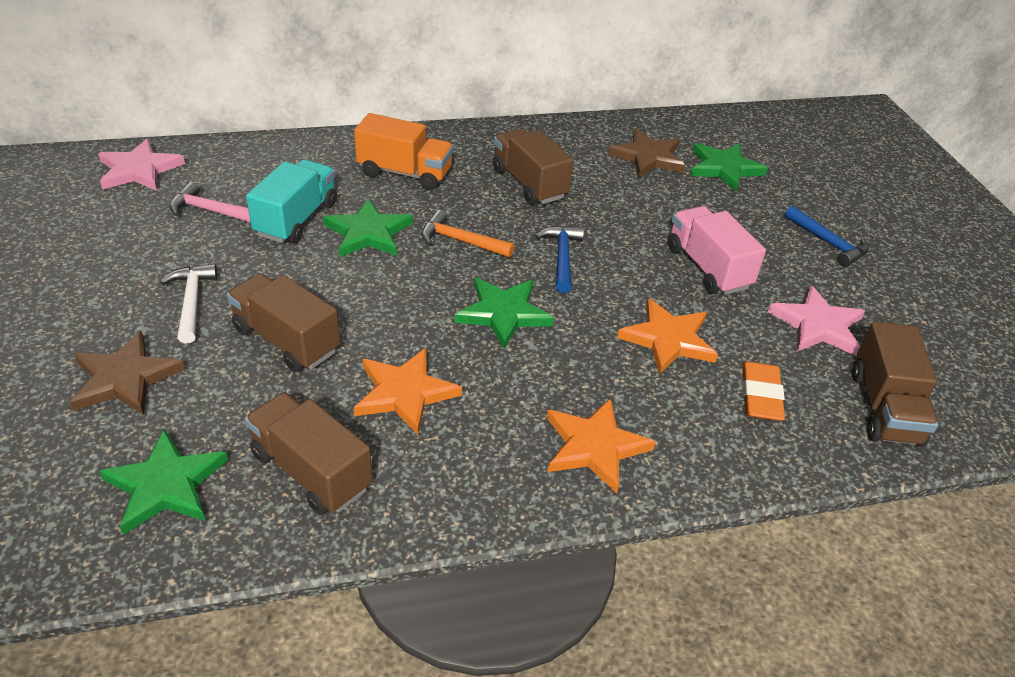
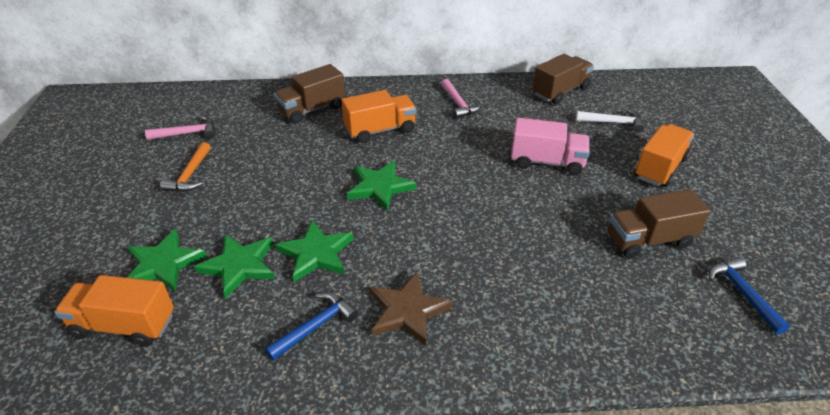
brown star: 2 -> 1
brown truck: 4 -> 3
orange eraser: 1 -> 0
orange star: 3 -> 0
orange truck: 1 -> 3
pink hammer: 1 -> 2
pink star: 2 -> 0
turquoise truck: 1 -> 0

